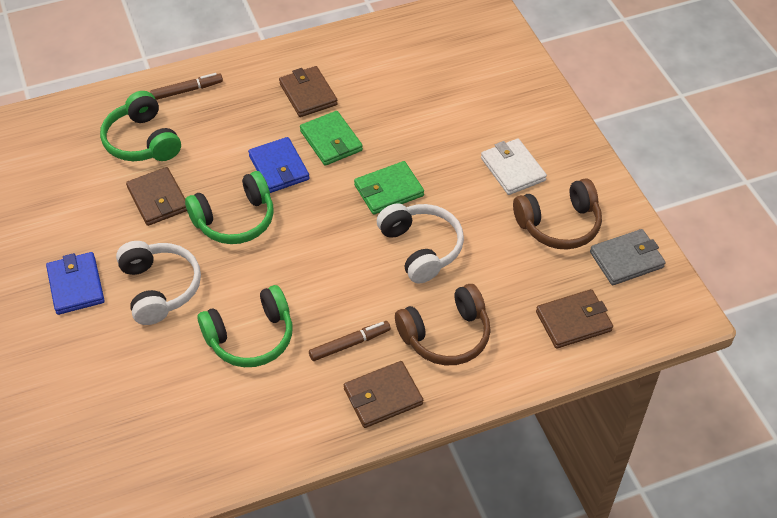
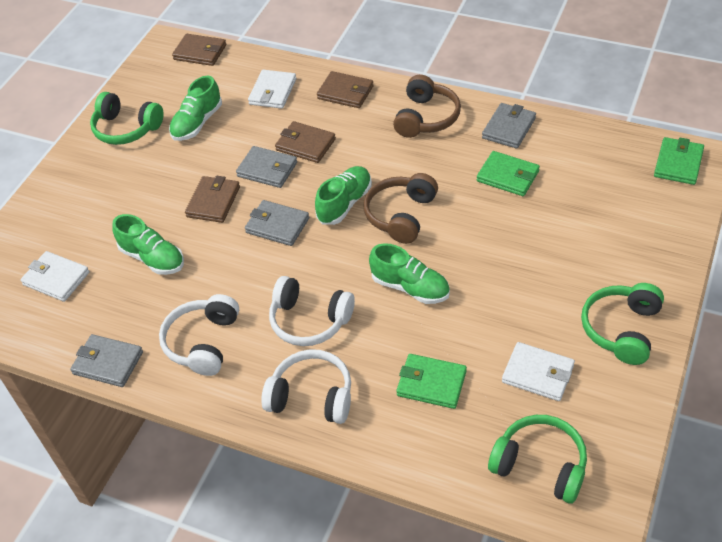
blue wallet: 2 -> 0
brown marker: 2 -> 0
green shoe: 0 -> 4
green wallet: 2 -> 3
grey wallet: 1 -> 4
white headphones: 2 -> 3
white wallet: 1 -> 3

